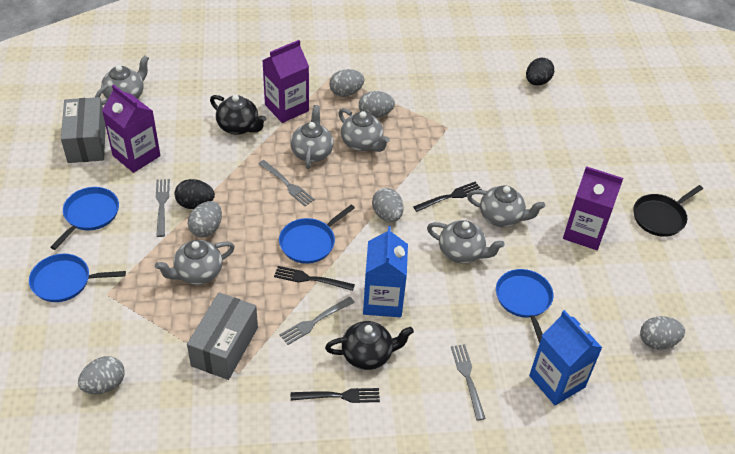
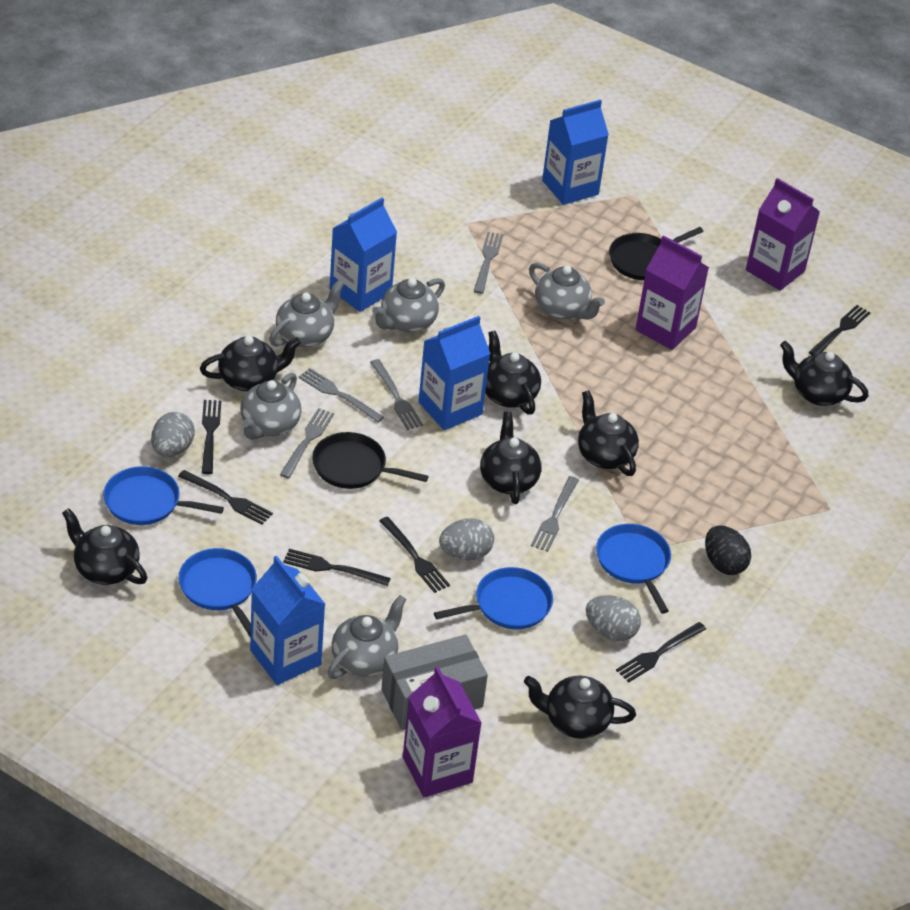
black egg: 2 -> 1
black fork: 3 -> 6
black pan: 1 -> 2
black teapot: 2 -> 7
blue carton: 2 -> 4
grey box: 2 -> 1
grey egg: 6 -> 3
grey fork: 4 -> 5
grey teapot: 6 -> 5

